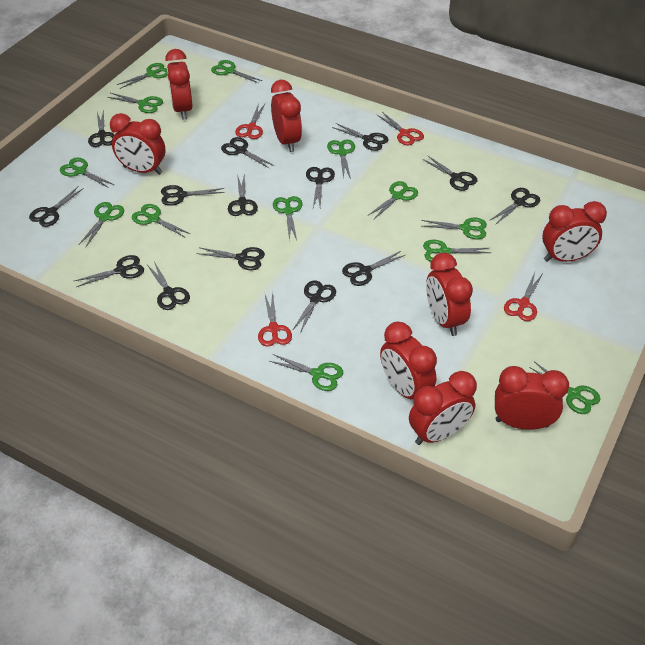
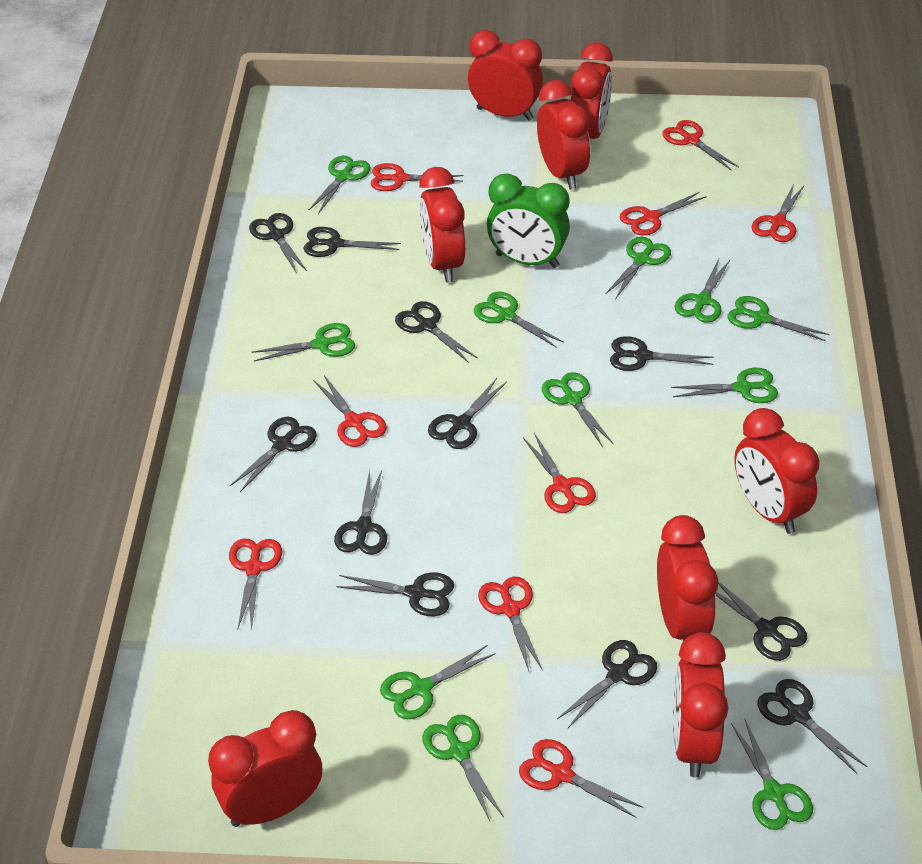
black scissors: 14 -> 11
green clock: 0 -> 1
green scissors: 13 -> 11
red scissors: 4 -> 9

